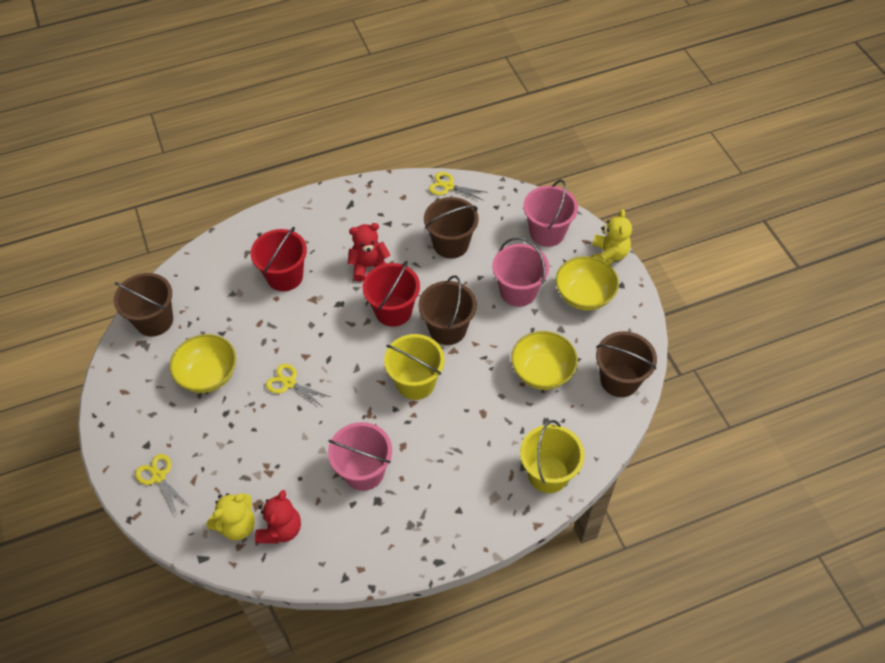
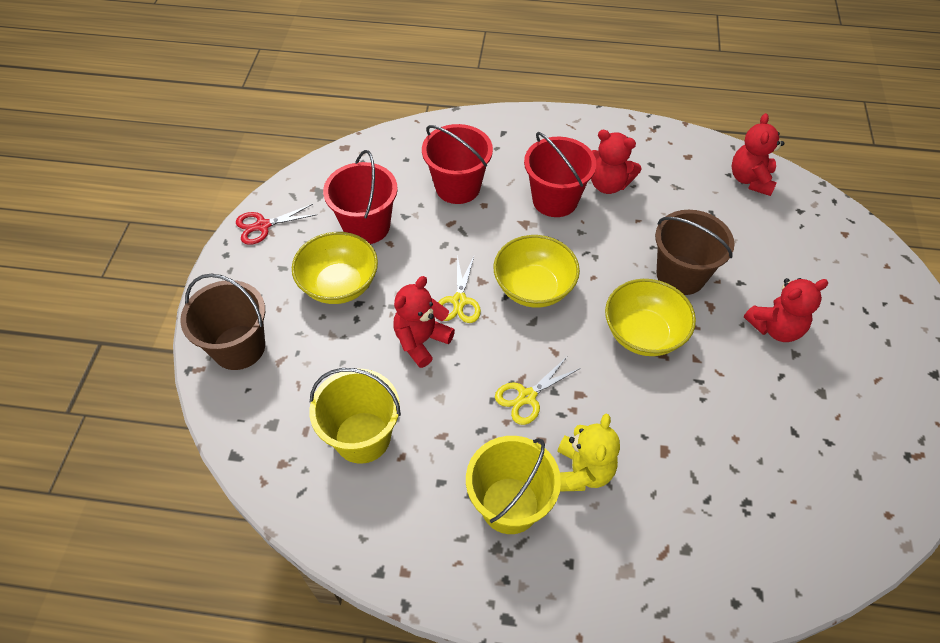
brown bucket: 4 -> 2
pink bucket: 3 -> 0
red bucket: 2 -> 3
red scissors: 0 -> 1
red teddy bear: 2 -> 4
yellow scissors: 3 -> 2
yellow teddy bear: 2 -> 1

